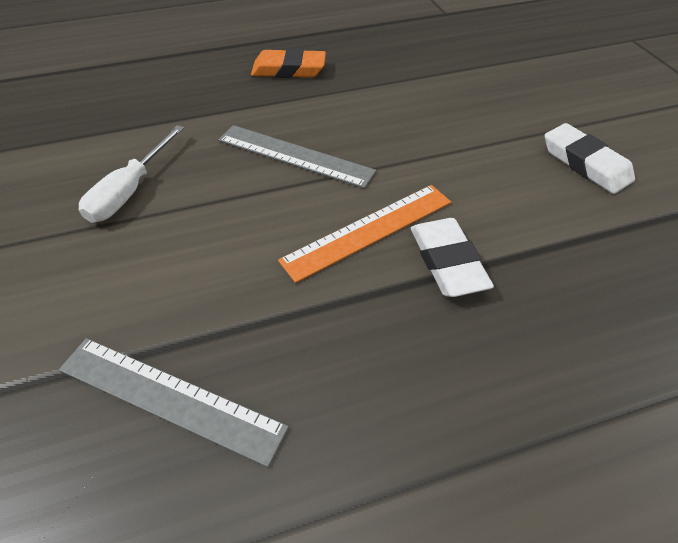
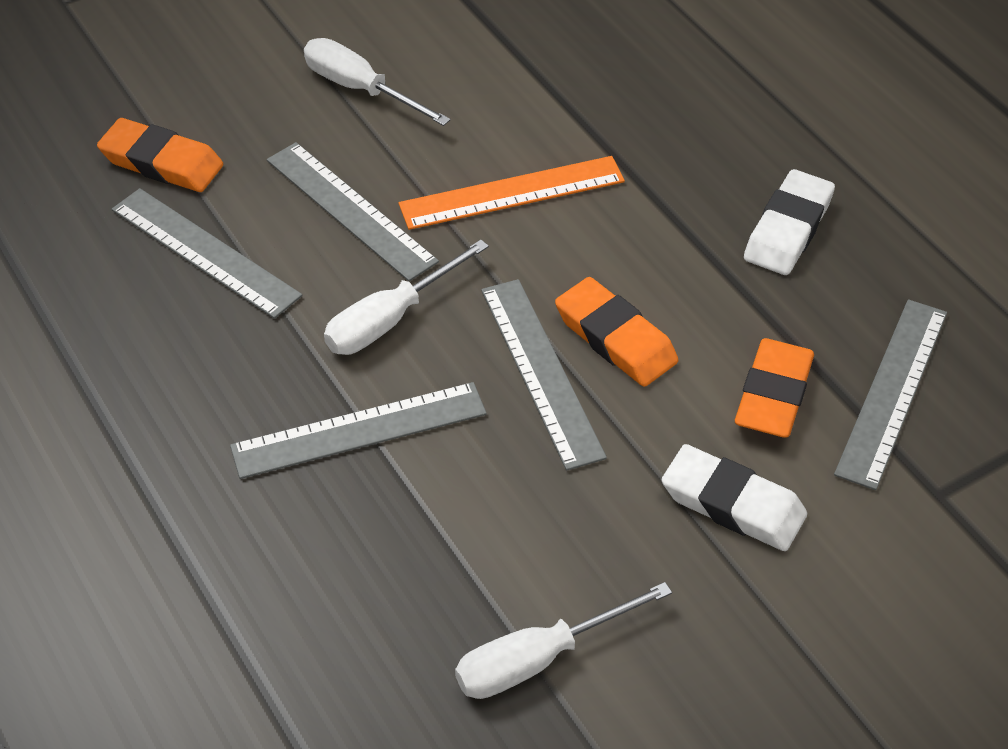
grey ruler: 2 -> 5
orange eraser: 1 -> 3
white screwdriver: 1 -> 3

